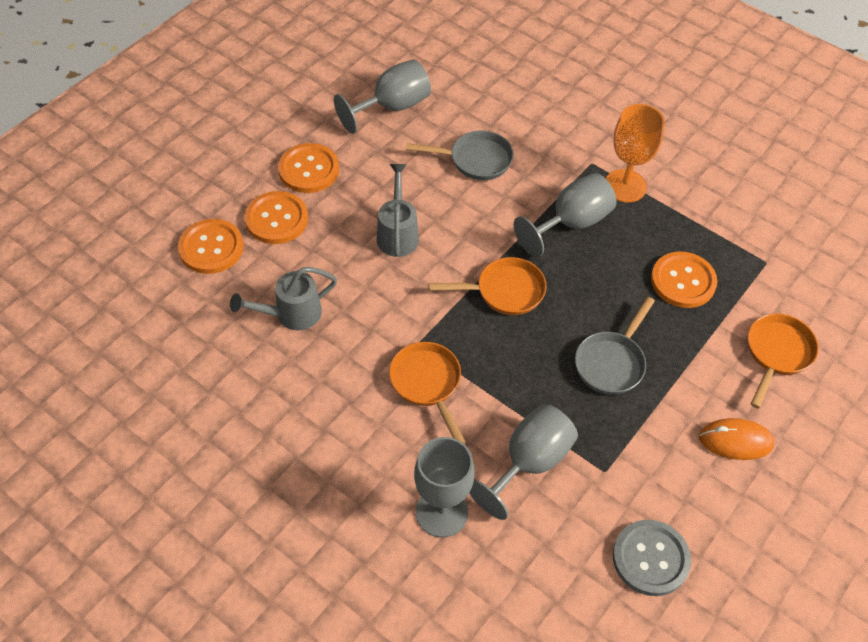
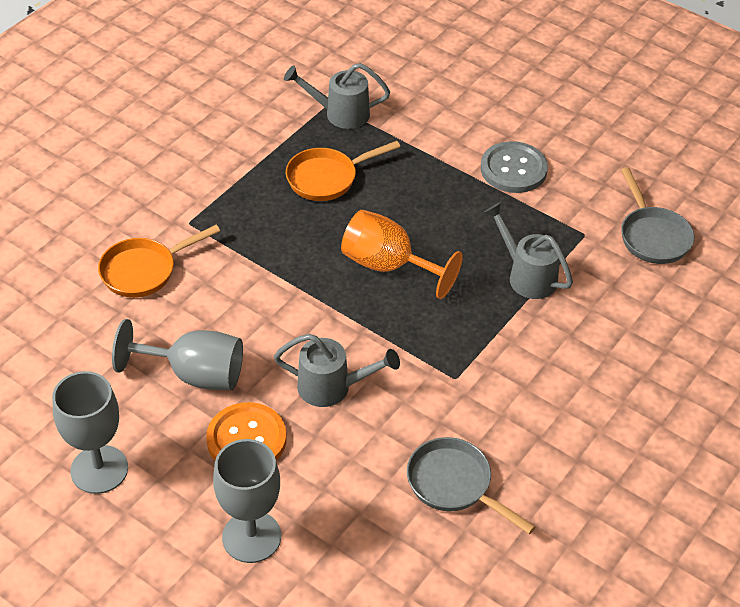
grey goblet: 4 -> 3
grey watering can: 2 -> 3
orange button: 4 -> 1
orange mouse: 1 -> 0
orange pan: 3 -> 2

